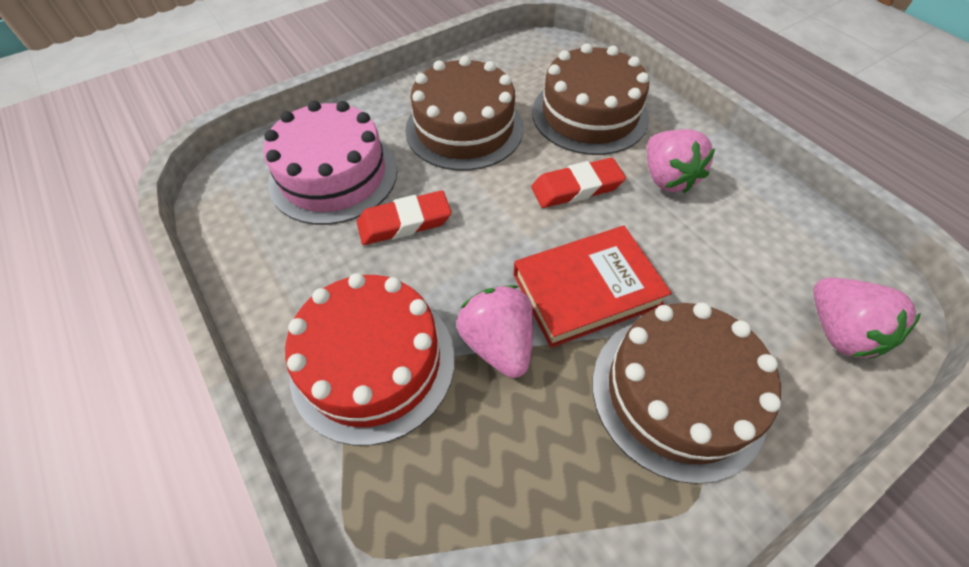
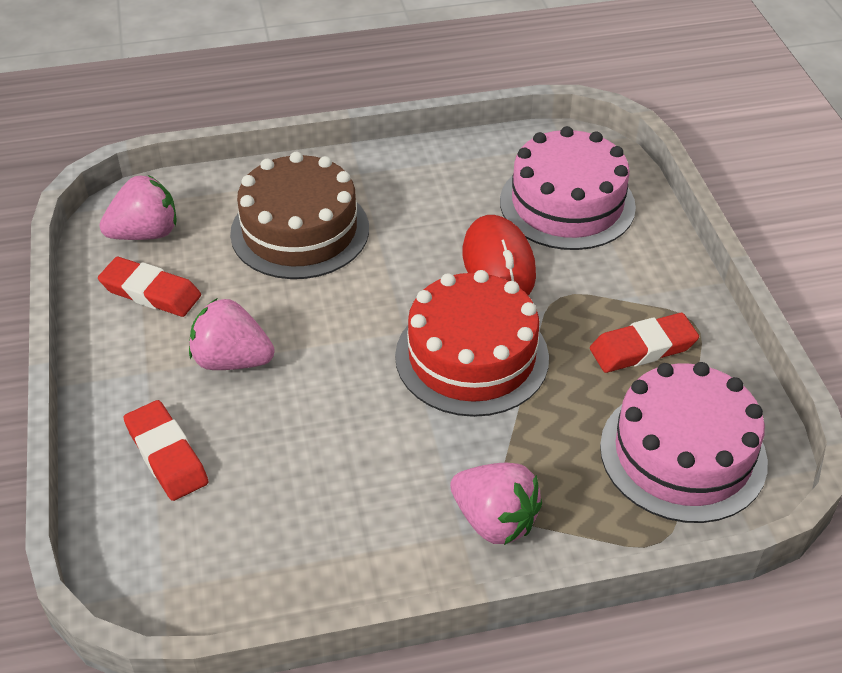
brown cake: 3 -> 1
pink cake: 1 -> 2
red book: 1 -> 0
red eraser: 2 -> 3
red mouse: 0 -> 1

